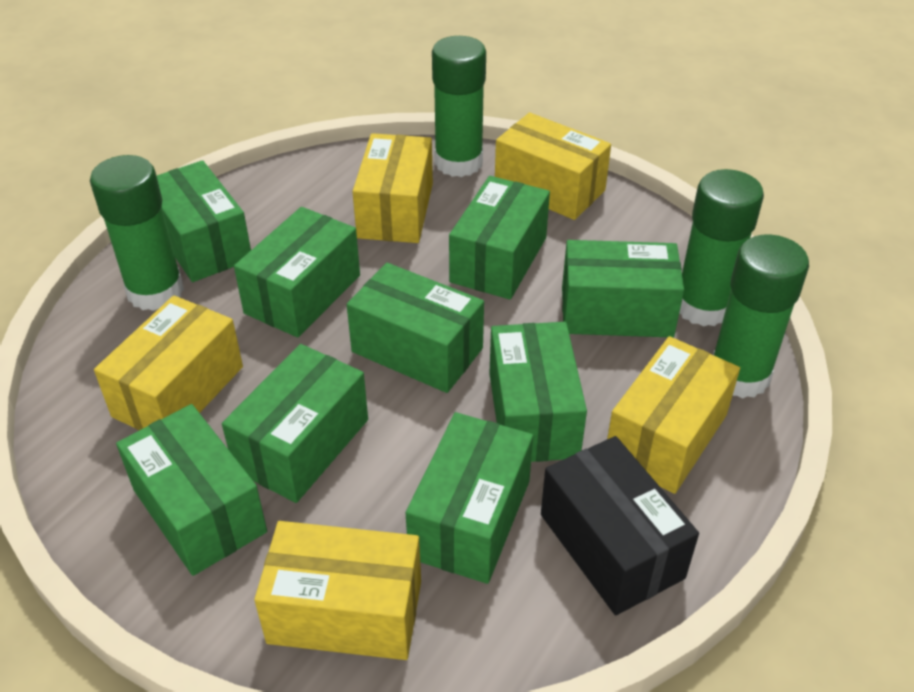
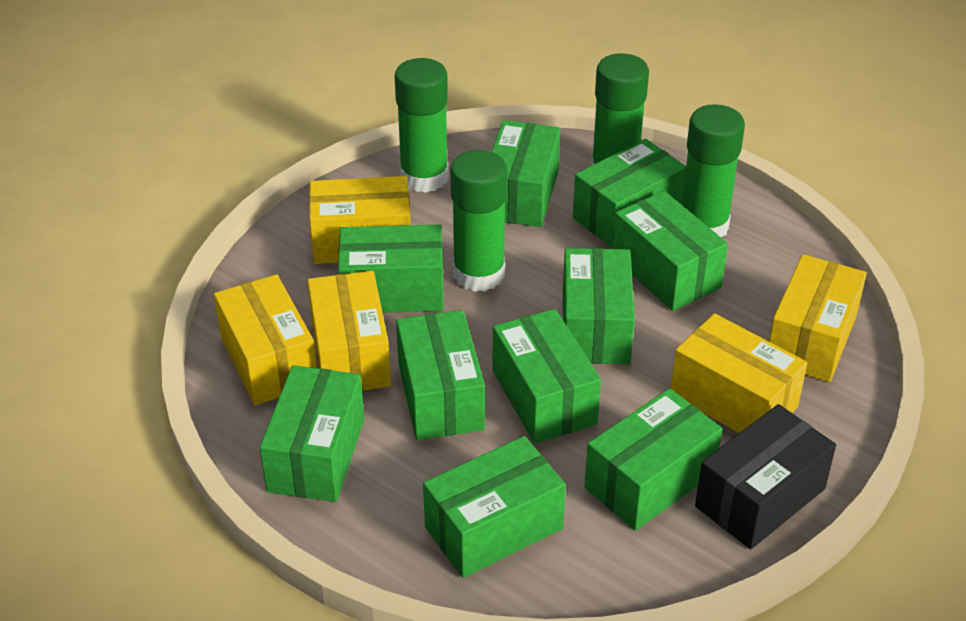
green box: 9 -> 10

